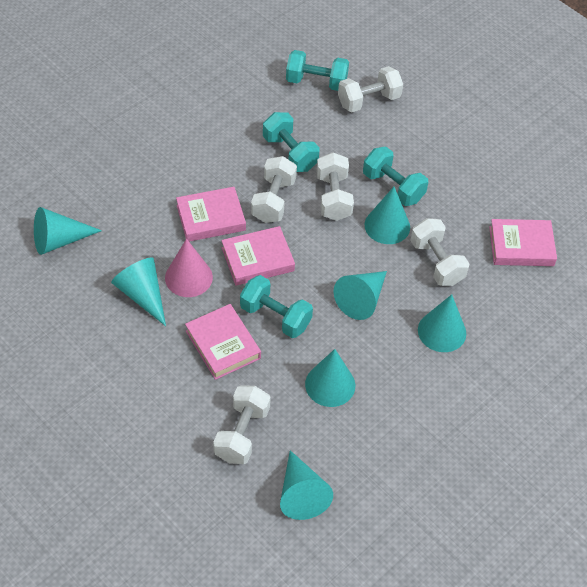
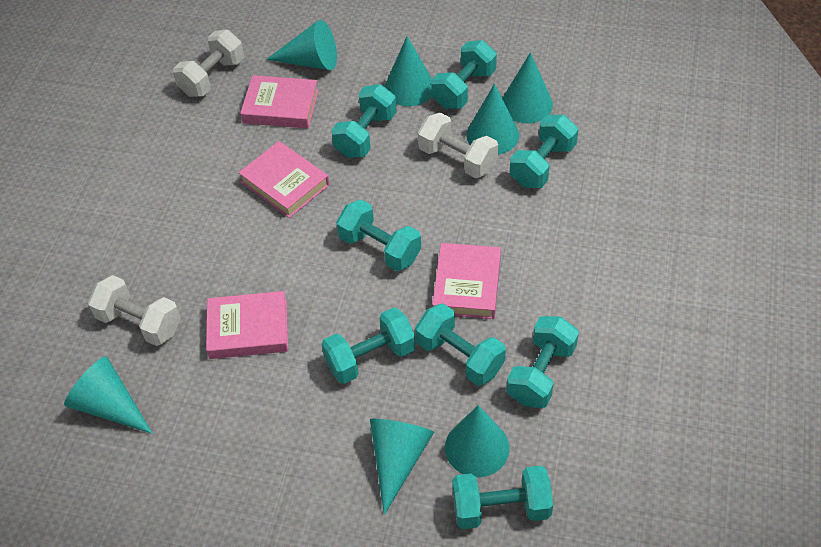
pink cone: 1 -> 0
turquoise dumbbell: 4 -> 8
white dumbbell: 5 -> 3

